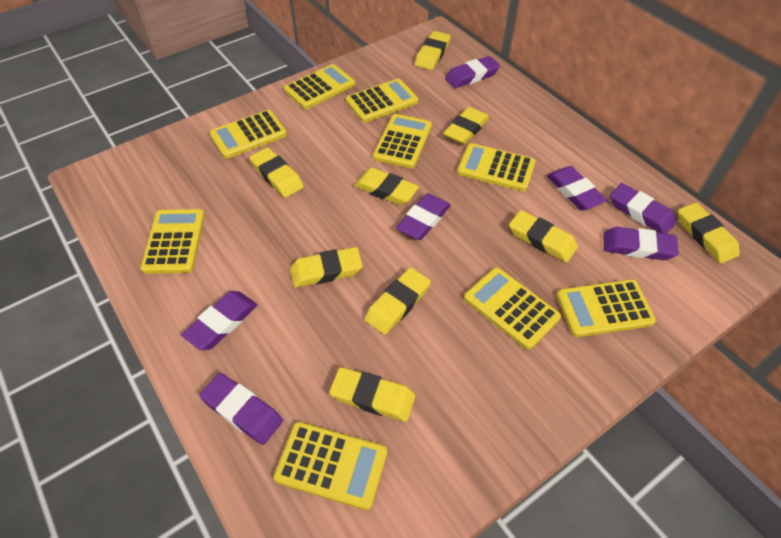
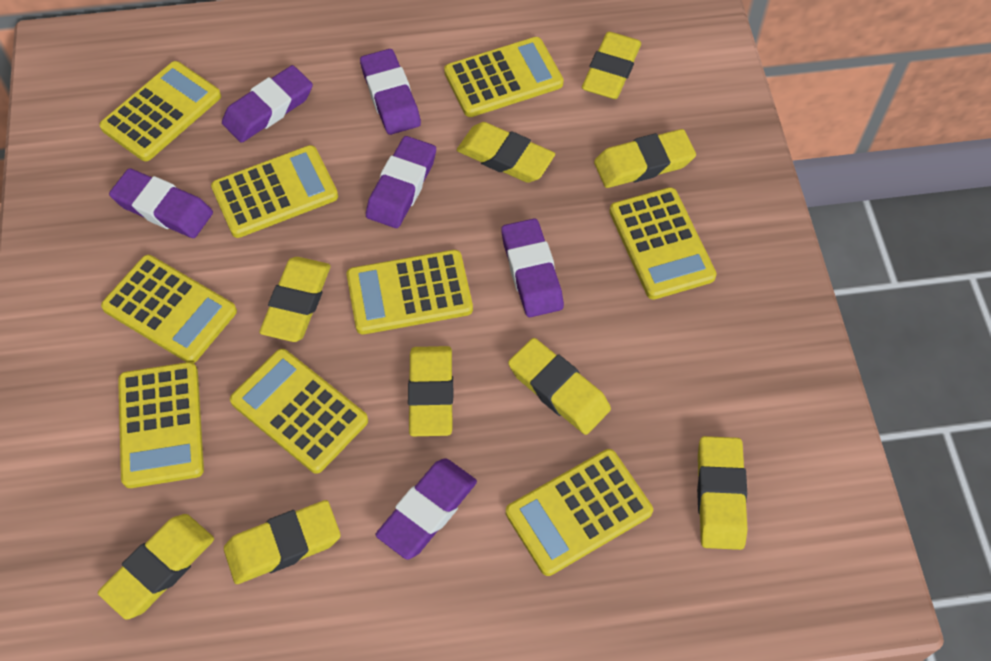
purple eraser: 7 -> 6

